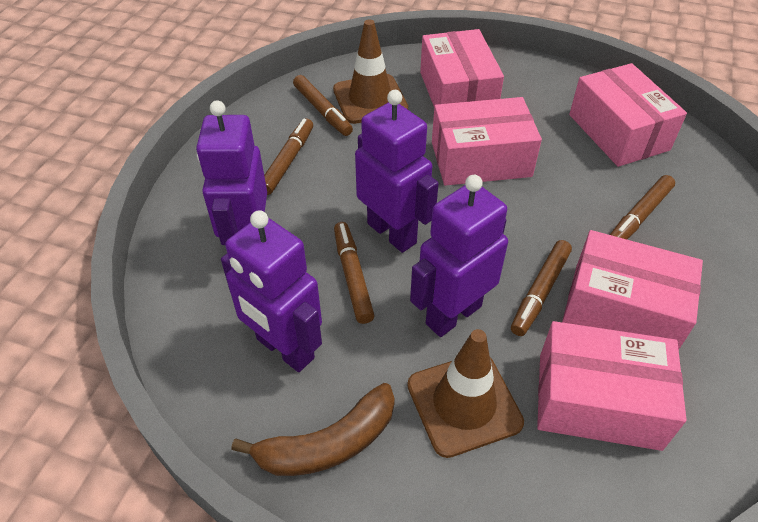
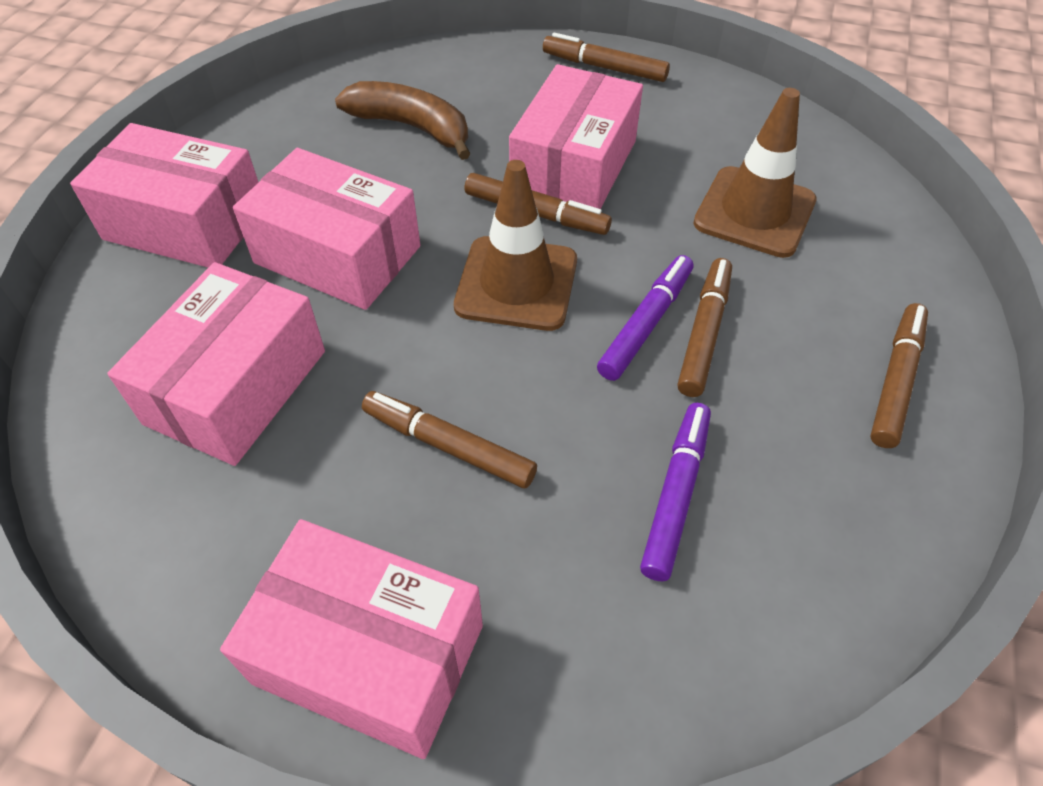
purple marker: 0 -> 2
purple robot: 4 -> 0

